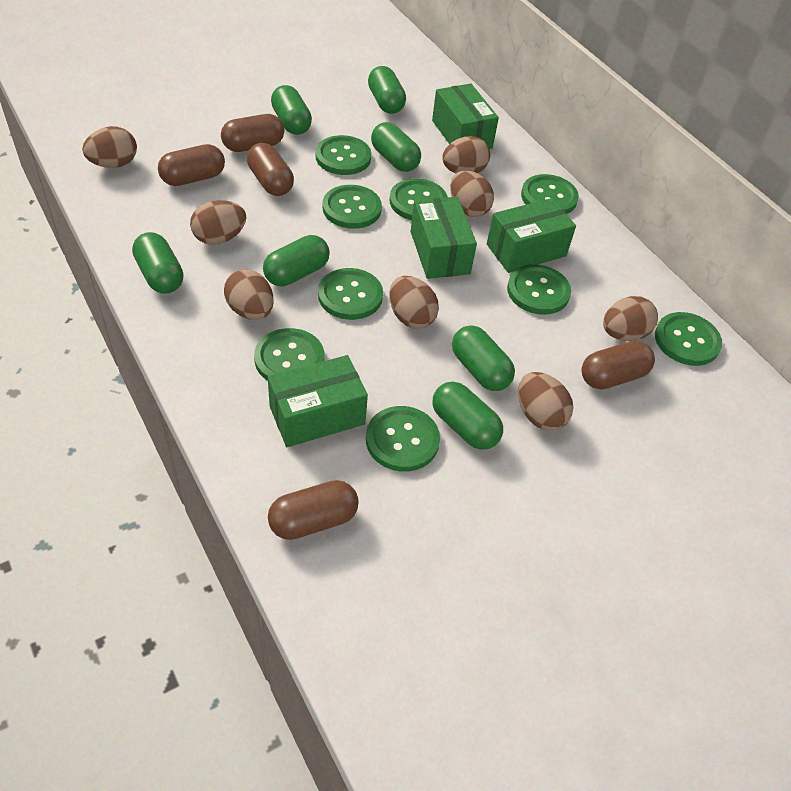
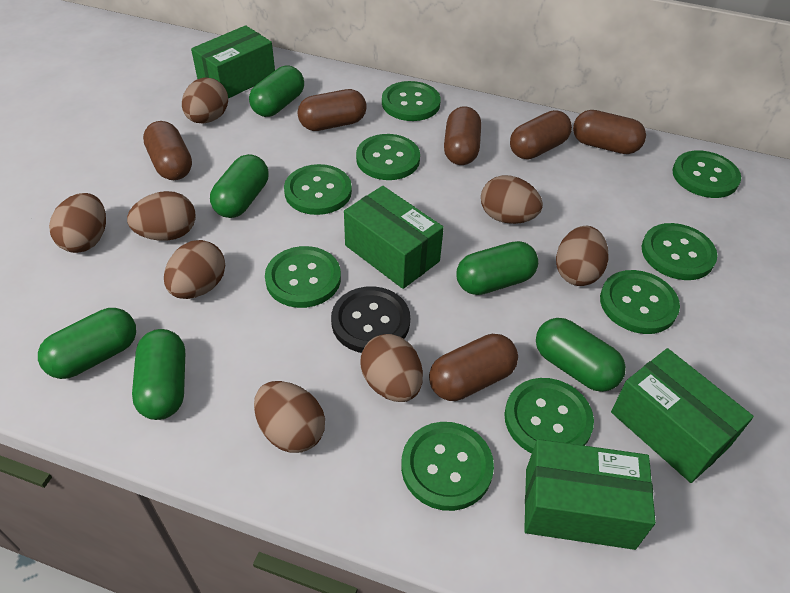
black button: 0 -> 1
brown capsule: 5 -> 6
green capsule: 7 -> 6

